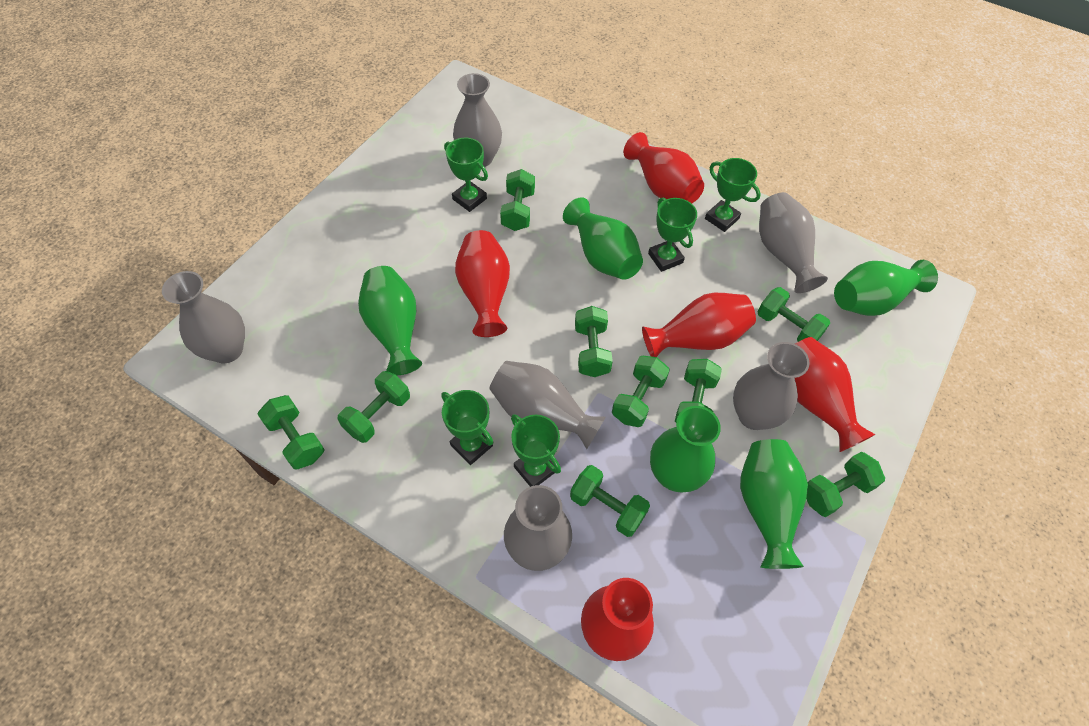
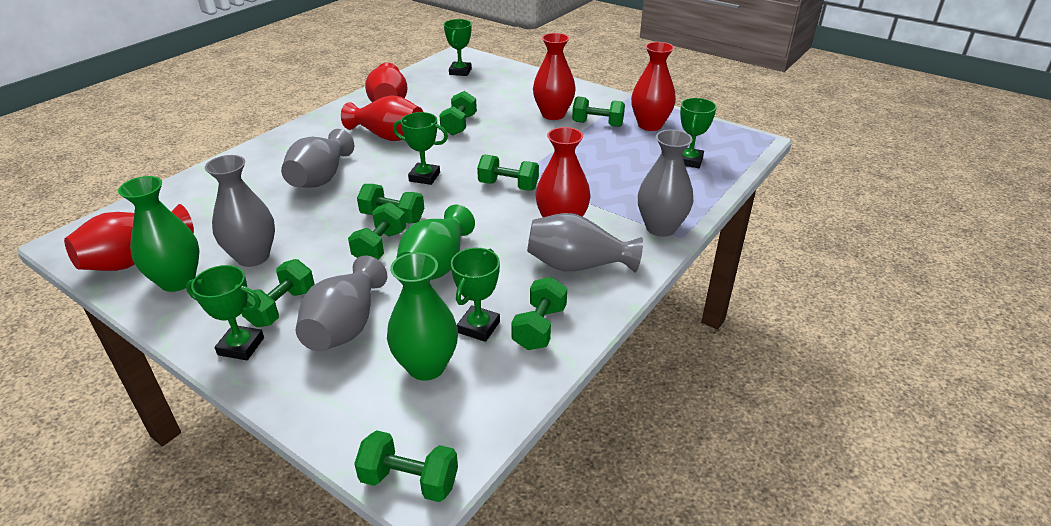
green dumbbell: 9 -> 8
green vase: 5 -> 3
grey vase: 6 -> 5
red vase: 5 -> 6

